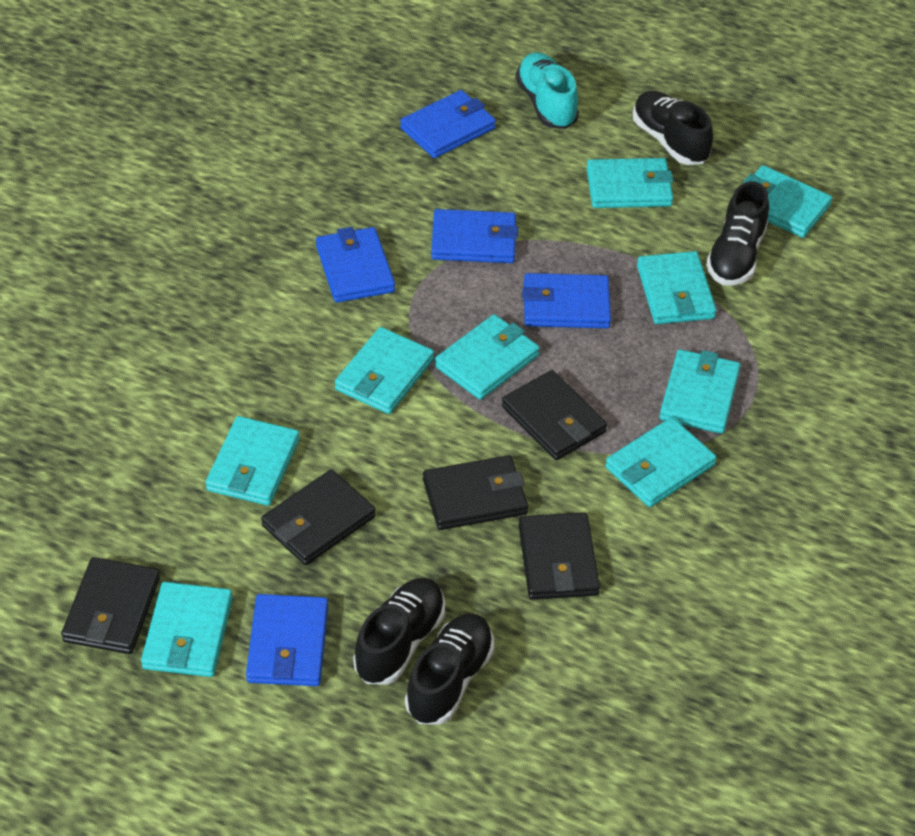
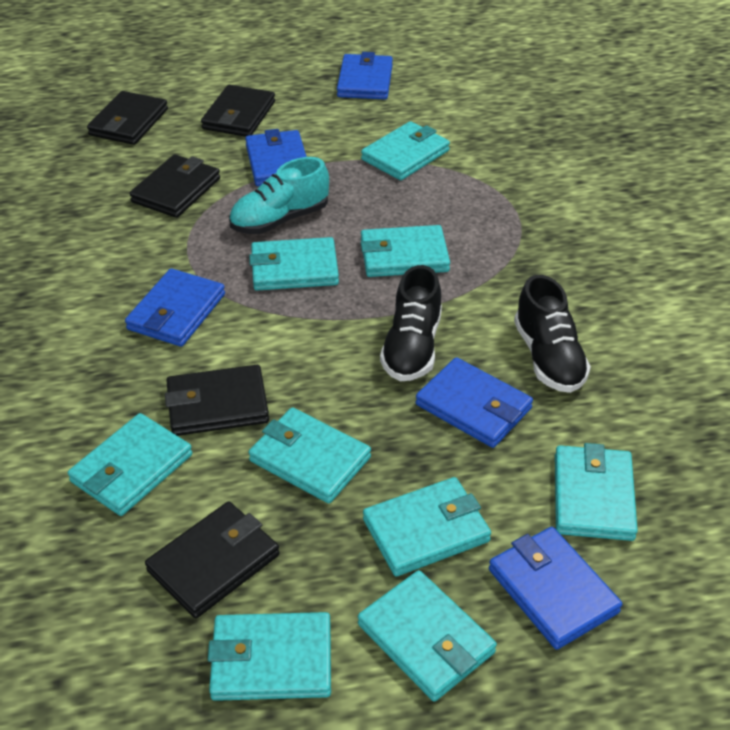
black shoe: 4 -> 2

